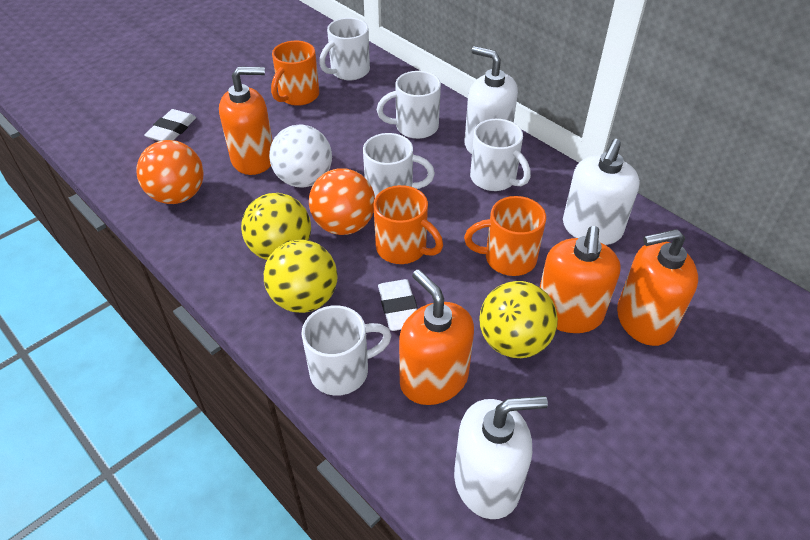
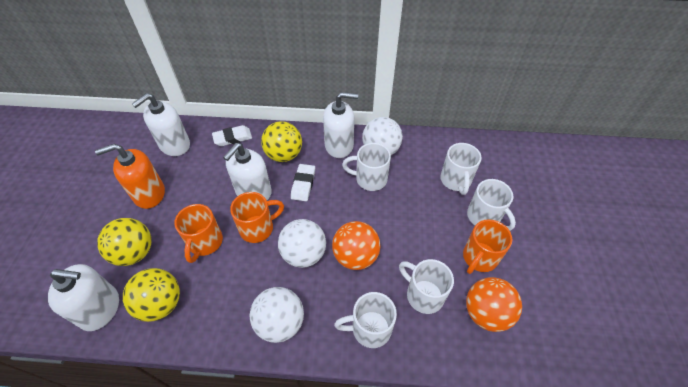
orange soap dispenser: 4 -> 1
white ball: 1 -> 3
white soap dispenser: 3 -> 4

